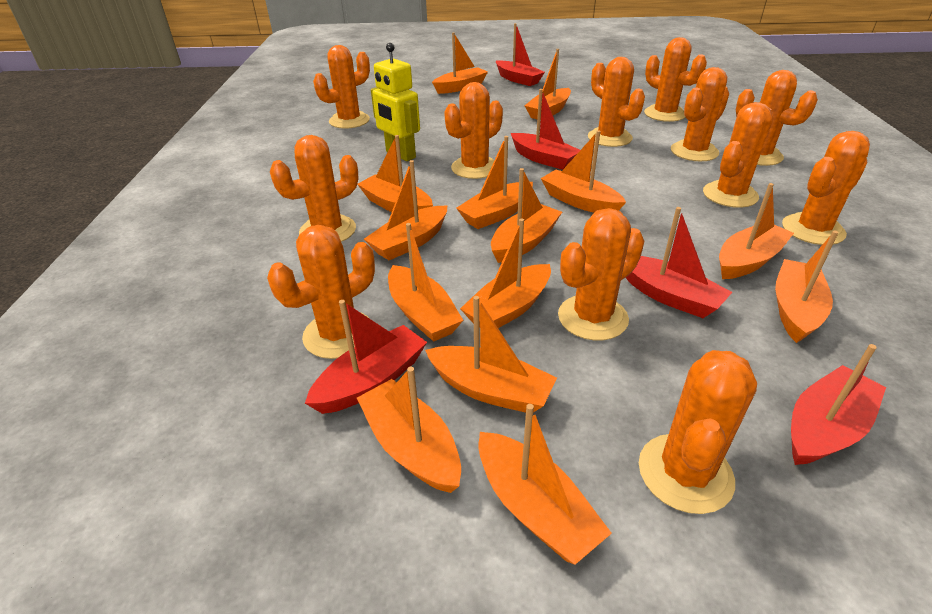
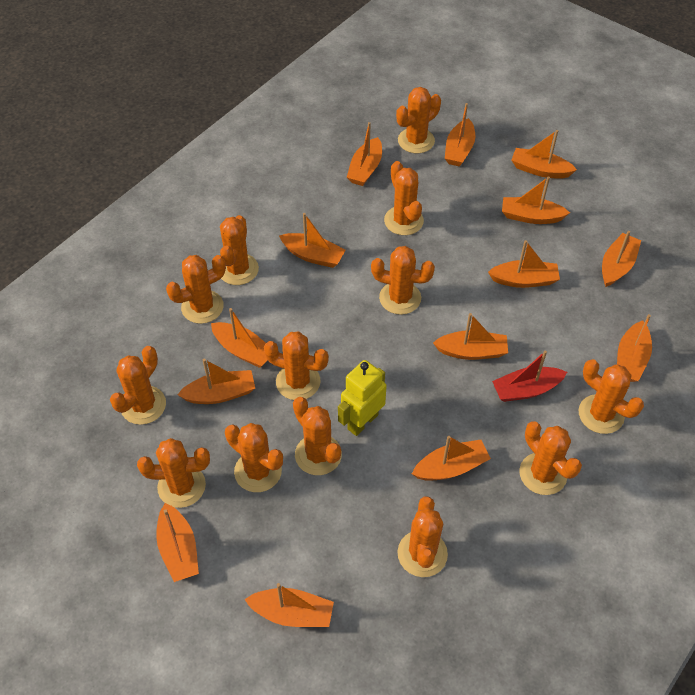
orange cactus: 12 -> 13
red boat: 5 -> 1

